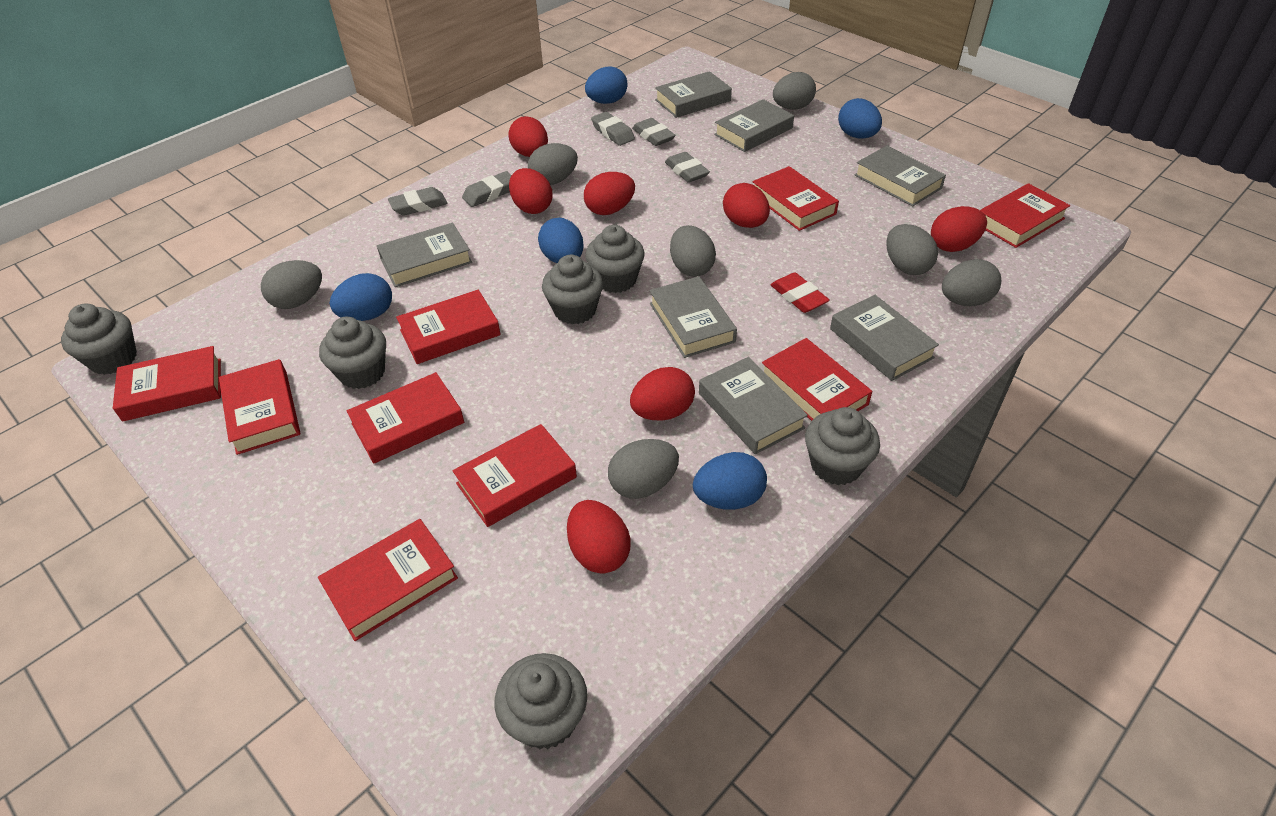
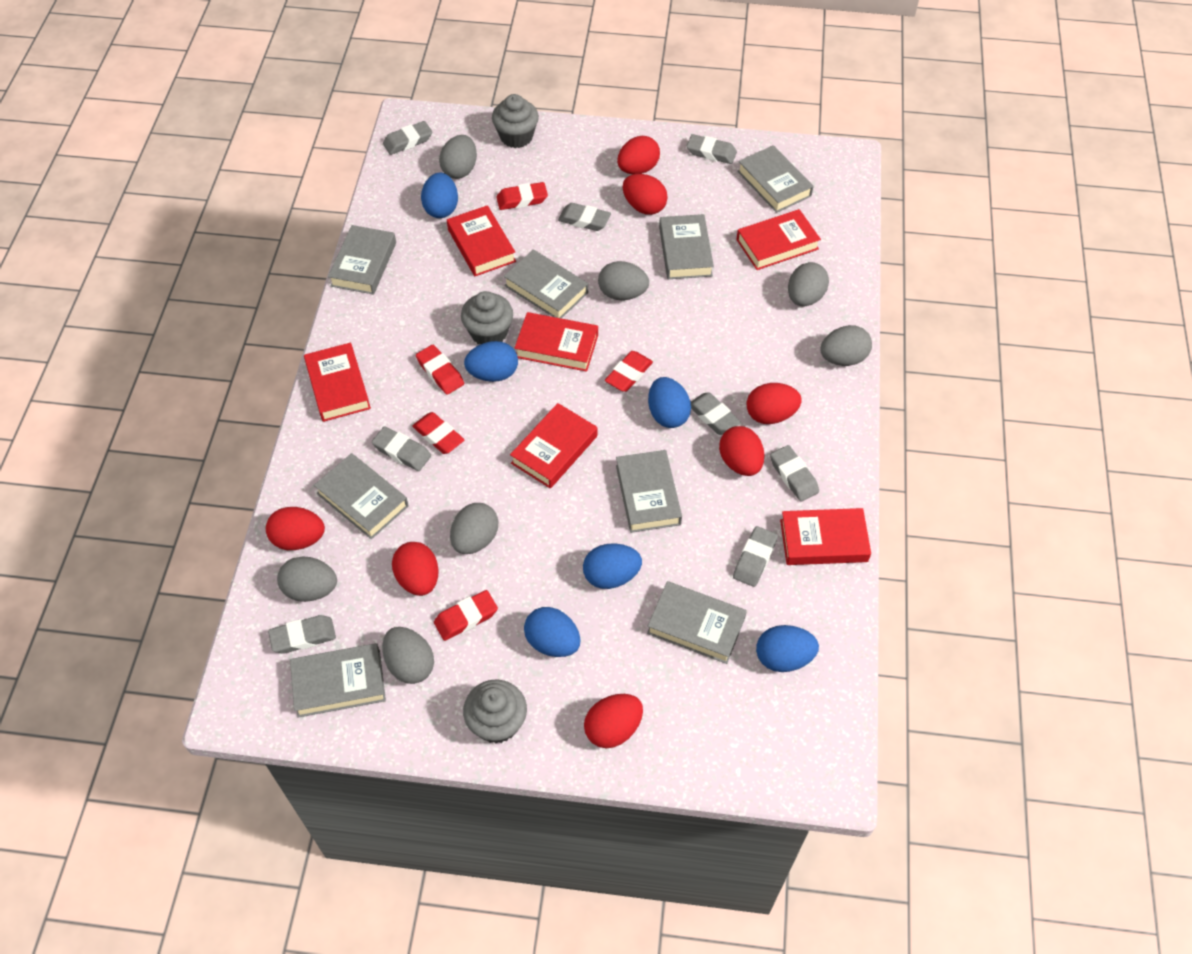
blue egg: 5 -> 6
grey book: 7 -> 8
grey cupcake: 6 -> 3
grey eraser: 5 -> 8
red book: 9 -> 6
red eraser: 1 -> 5

